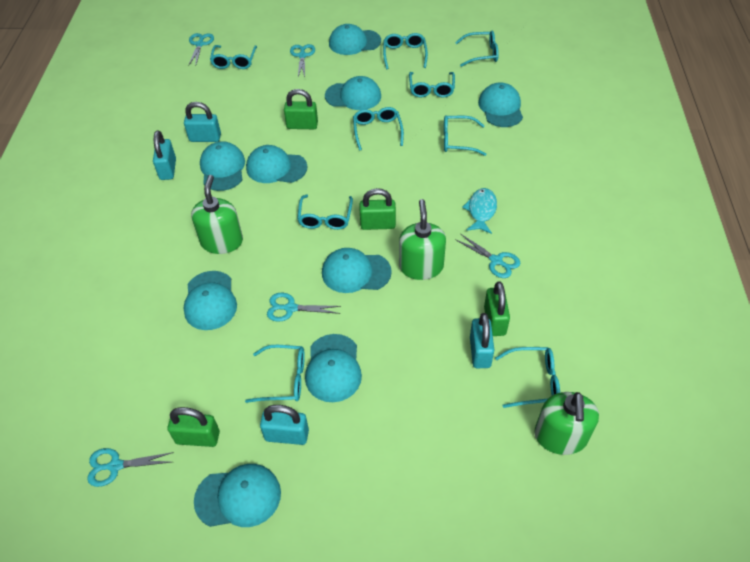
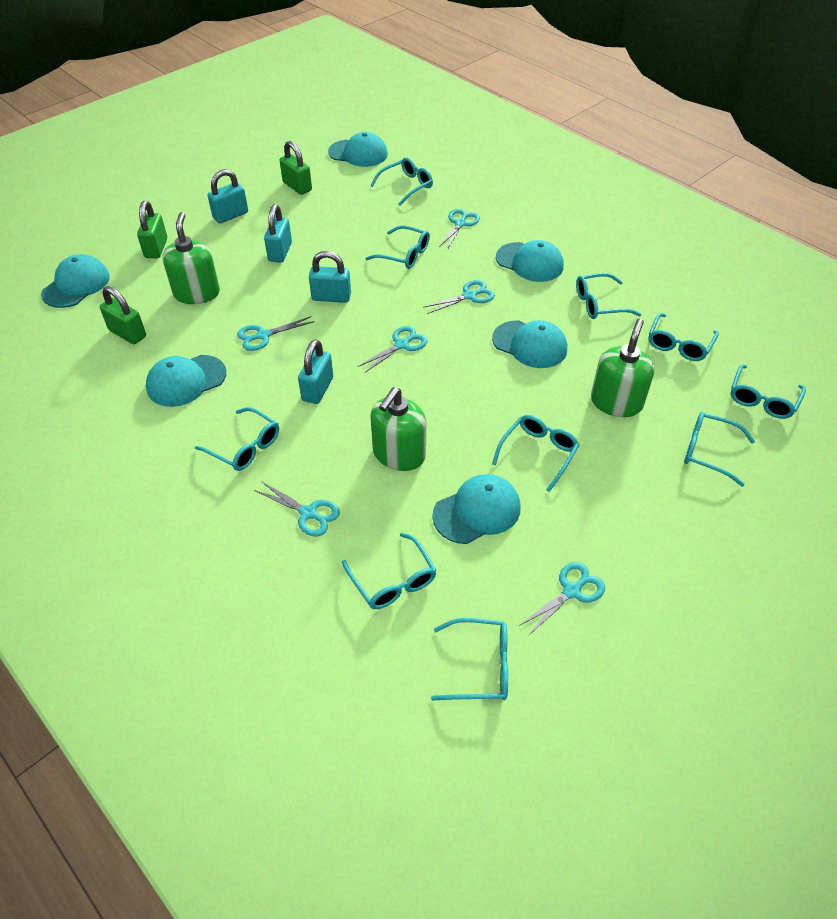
green padlock: 4 -> 3
turquoise cap: 9 -> 6
turquoise fish: 1 -> 0
turquoise glasses: 9 -> 10
turquoise scissors: 5 -> 6

